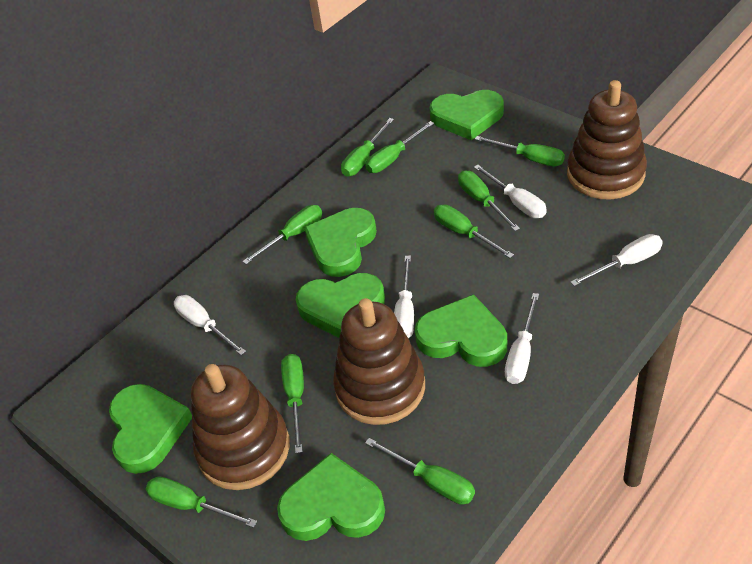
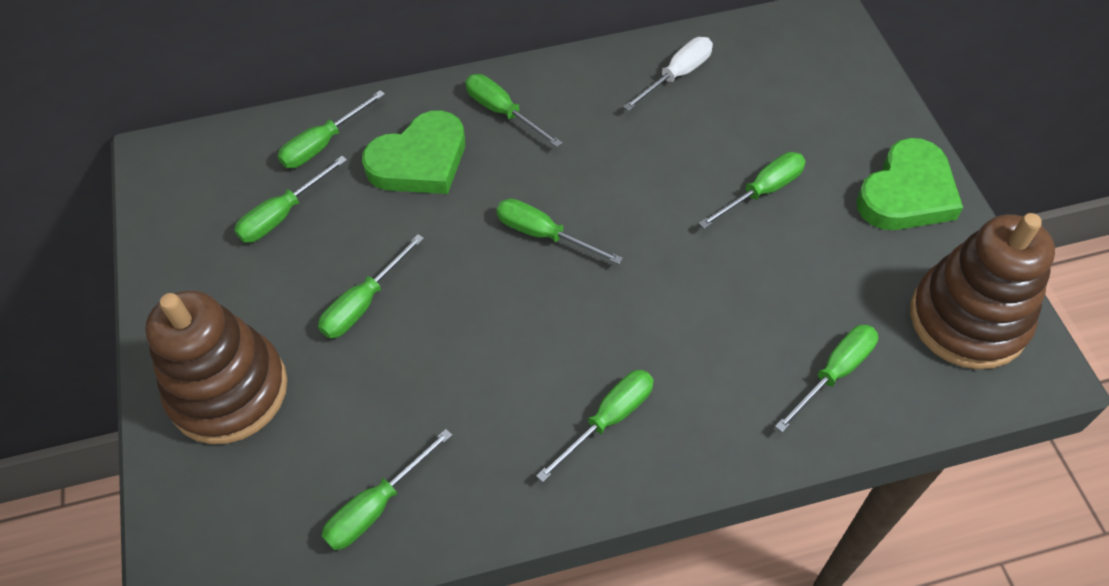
brown stacking toy: 3 -> 2
green heart: 6 -> 2
white screwdriver: 5 -> 1

